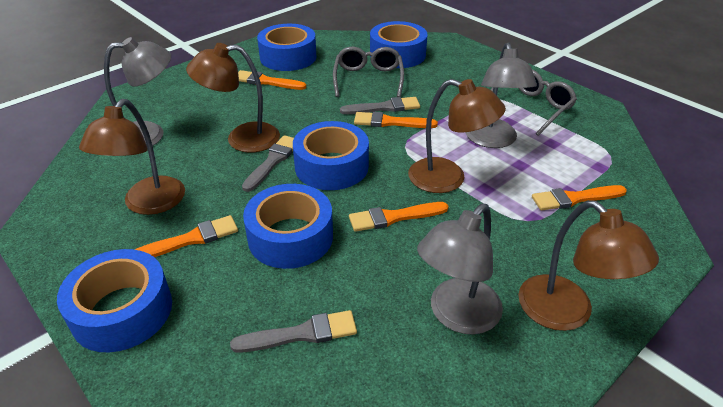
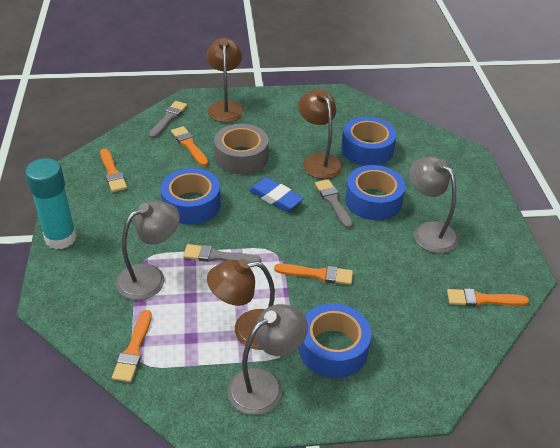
blue eraser: 0 -> 1
blue tape: 5 -> 4
brown lamp: 4 -> 3
grey glasses: 2 -> 0
grey tape: 0 -> 1
turquoise glue stick: 0 -> 1

